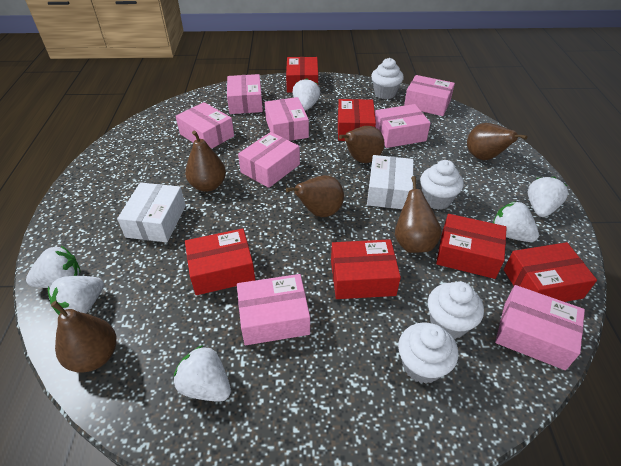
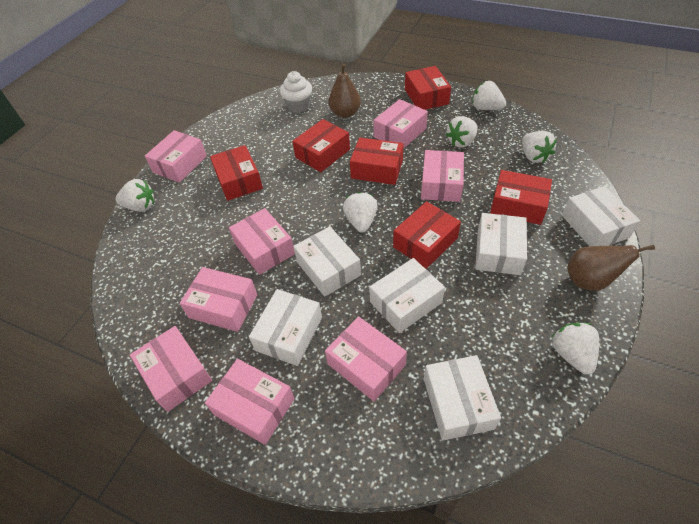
brown pear: 6 -> 2
white box: 2 -> 6
white cupcake: 4 -> 1

